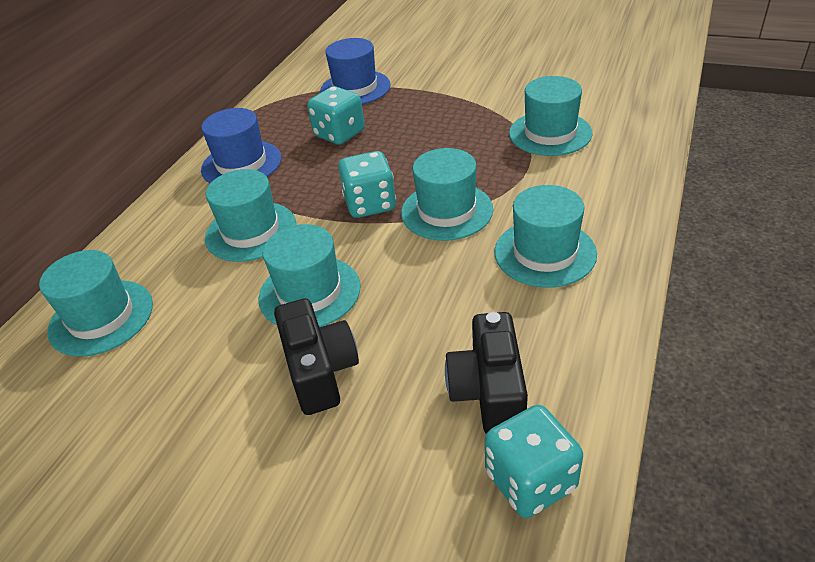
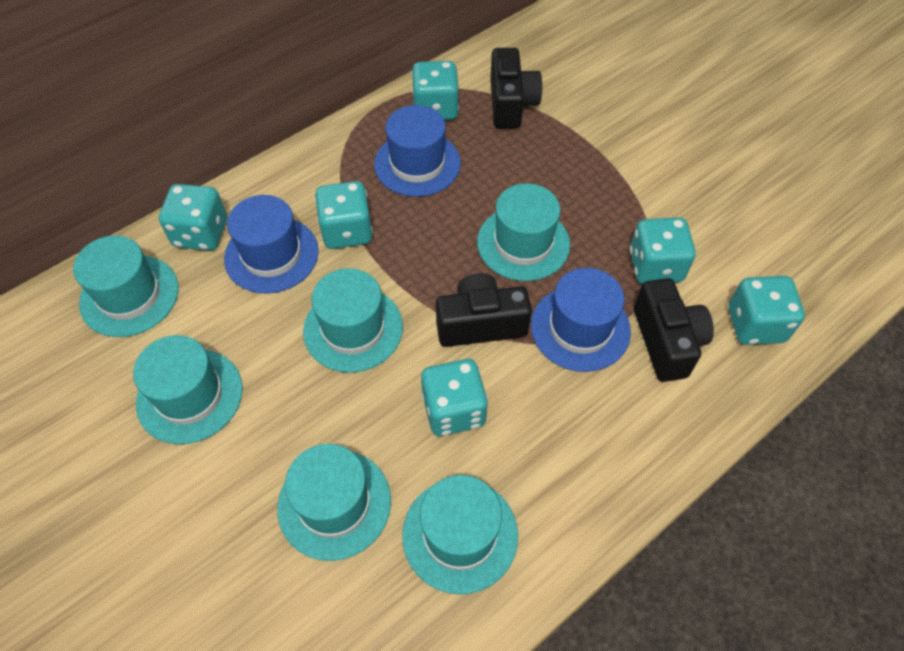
black camera: 2 -> 3
blue hat: 2 -> 3
turquoise dice: 3 -> 6

